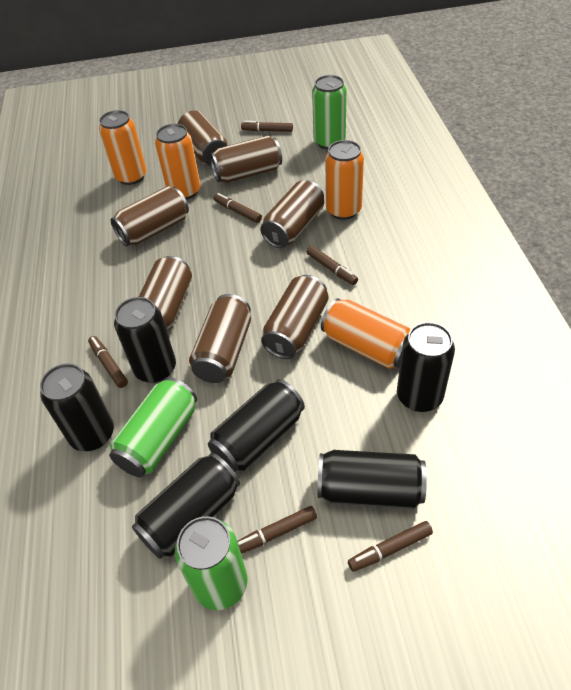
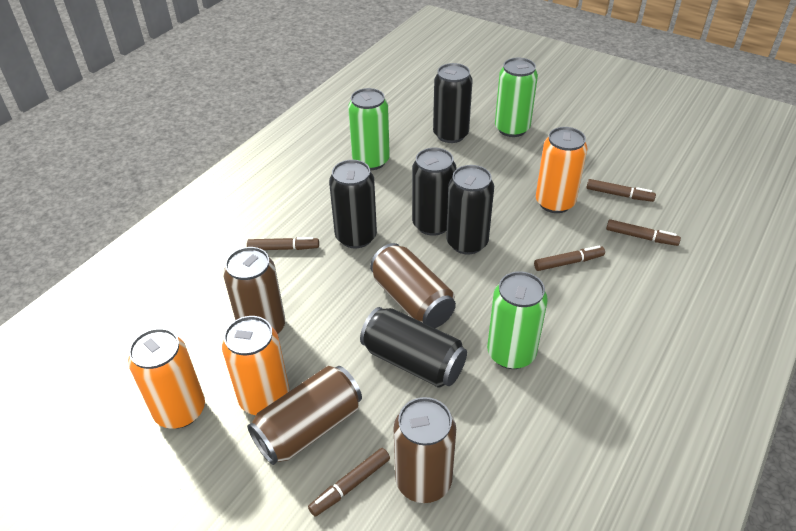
black can: 6 -> 5
brown can: 7 -> 4
brown marker: 6 -> 5
orange can: 4 -> 3

